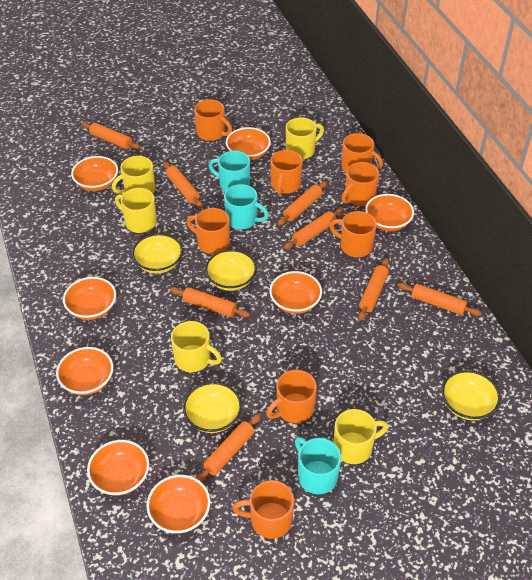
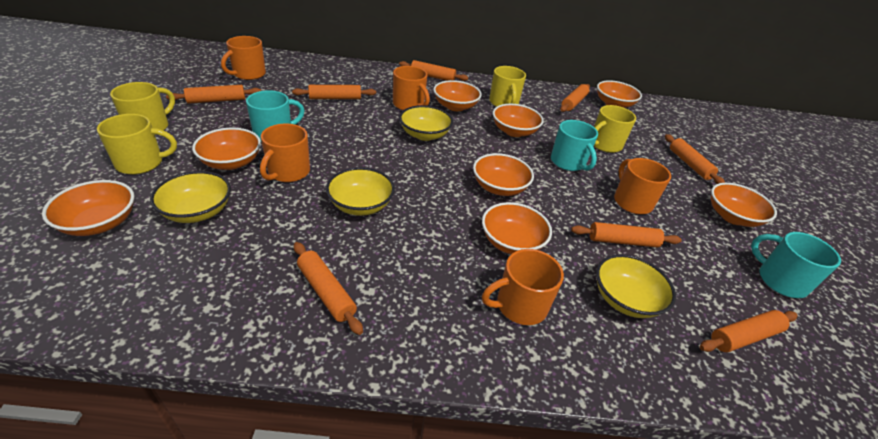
orange mug: 8 -> 5
yellow mug: 5 -> 4

